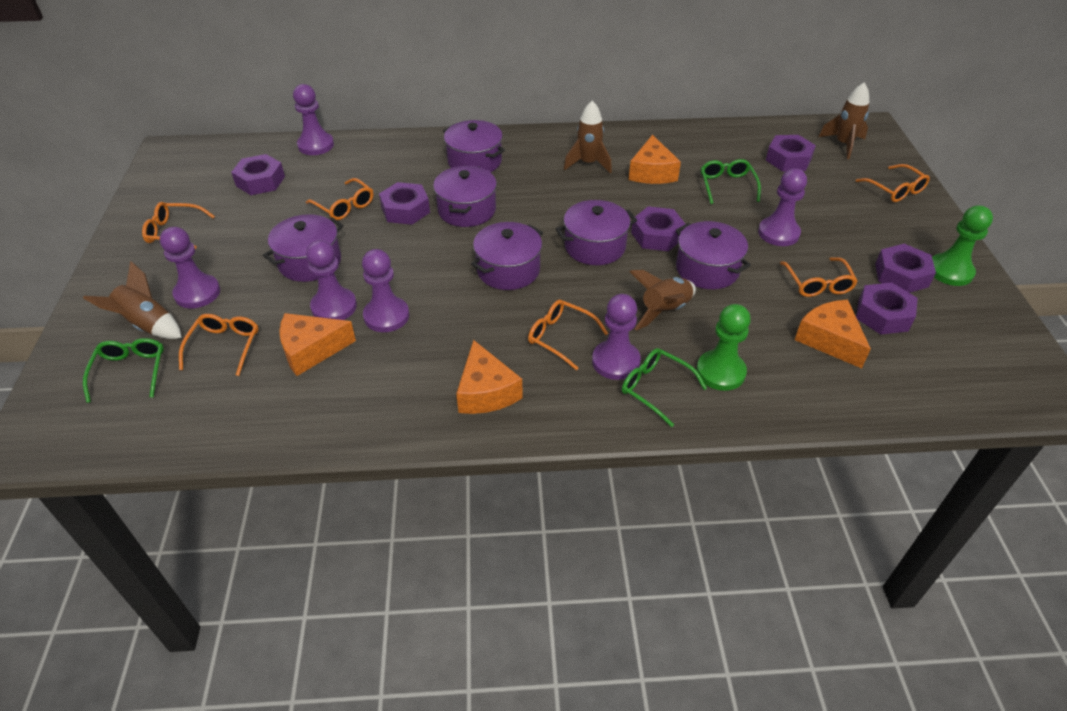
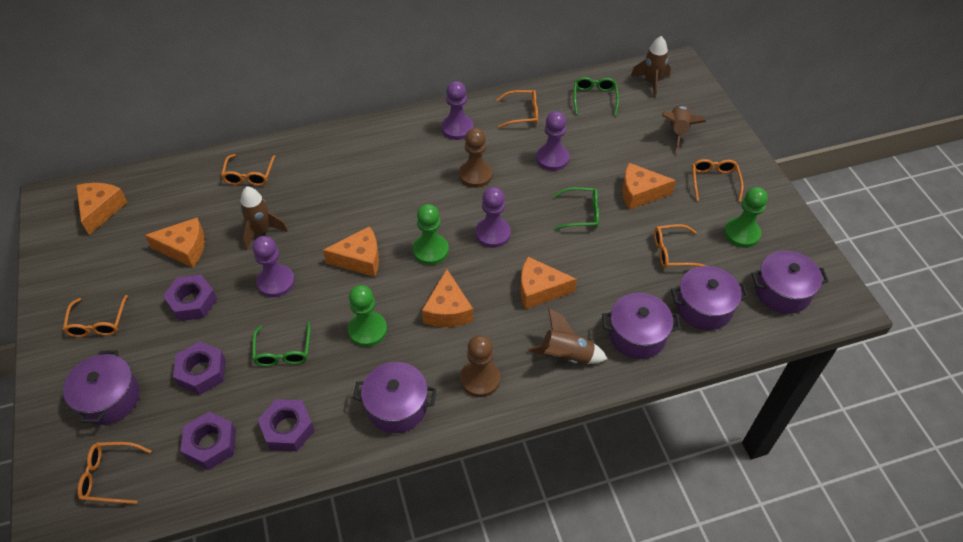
brown pawn: 0 -> 2
green pawn: 2 -> 3
orange cheese: 4 -> 6
purple nut: 6 -> 4
purple pawn: 6 -> 4
purple pot: 6 -> 5

